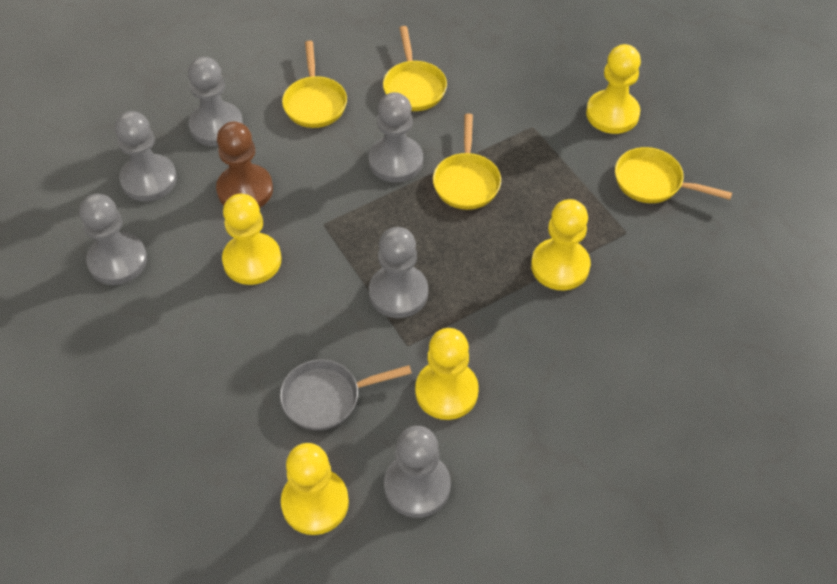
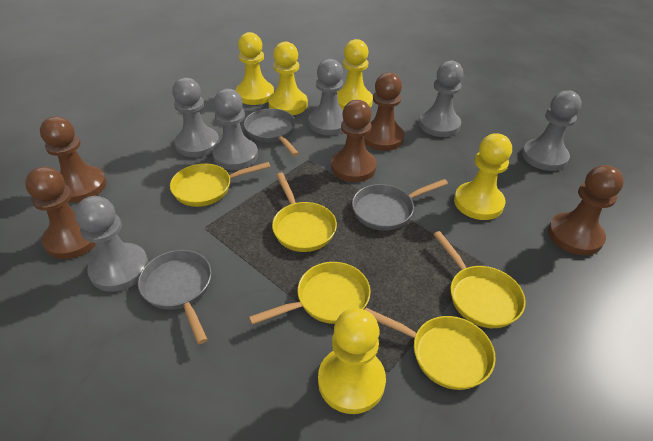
brown pawn: 1 -> 5
grey pan: 1 -> 3
yellow pan: 4 -> 5

